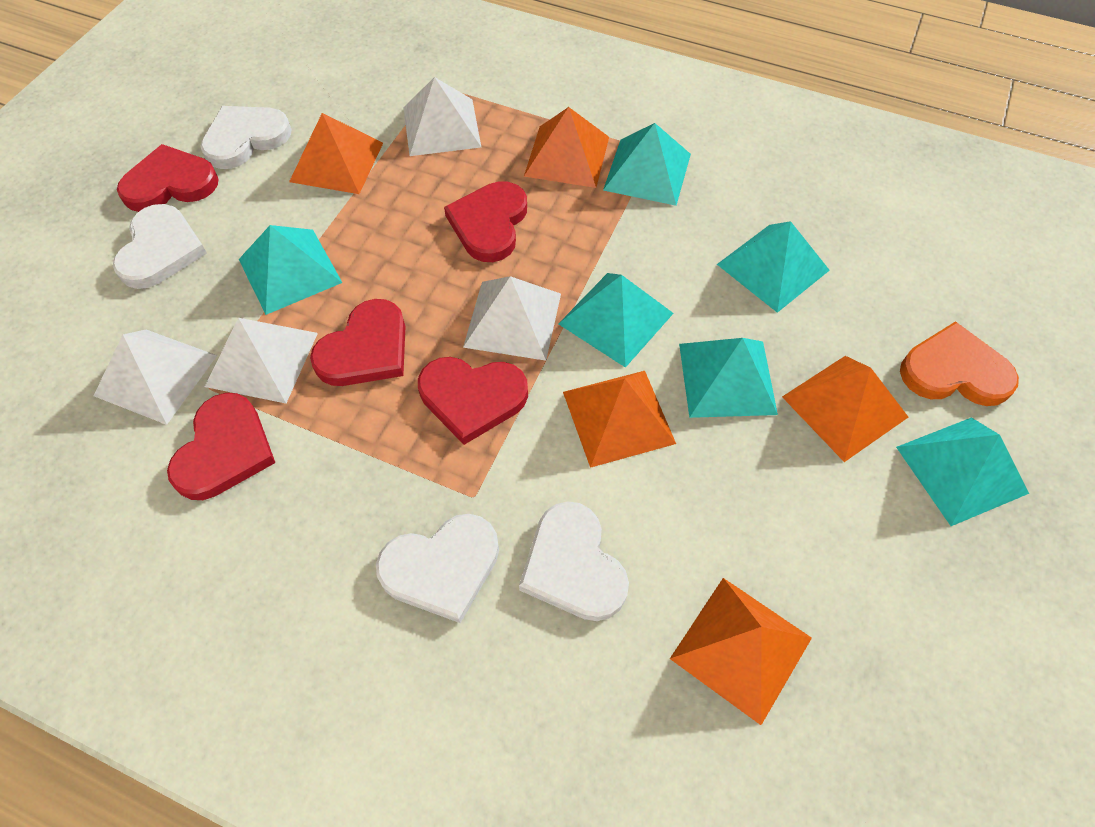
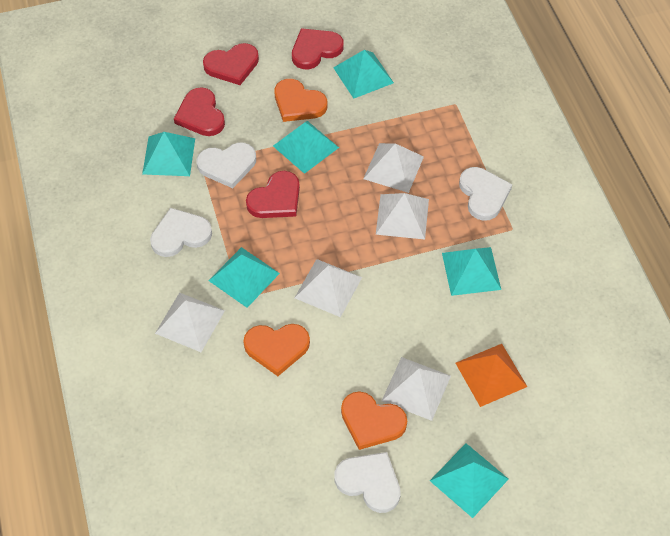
orange heart: 1 -> 3
orange pyramid: 5 -> 1
red heart: 5 -> 4
white pyramid: 4 -> 5

